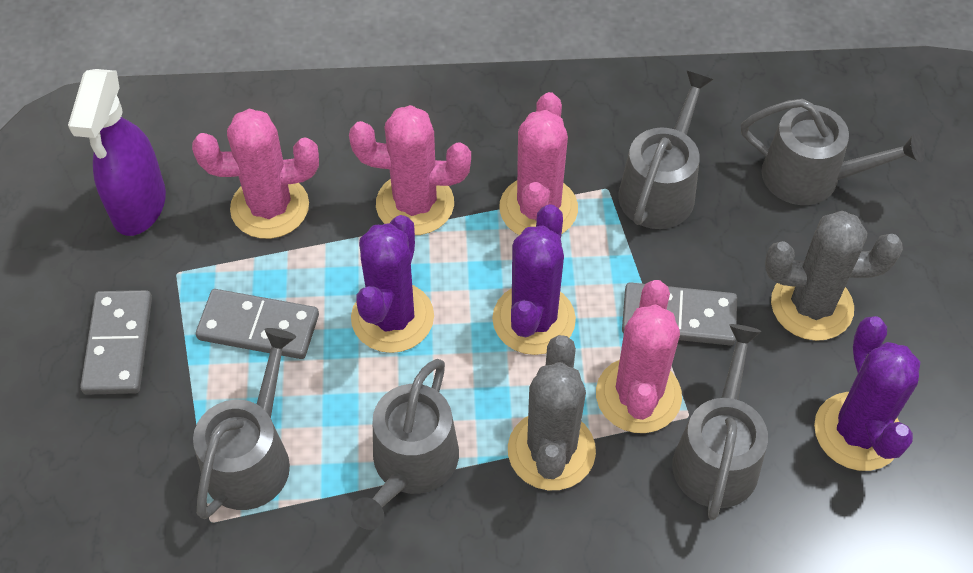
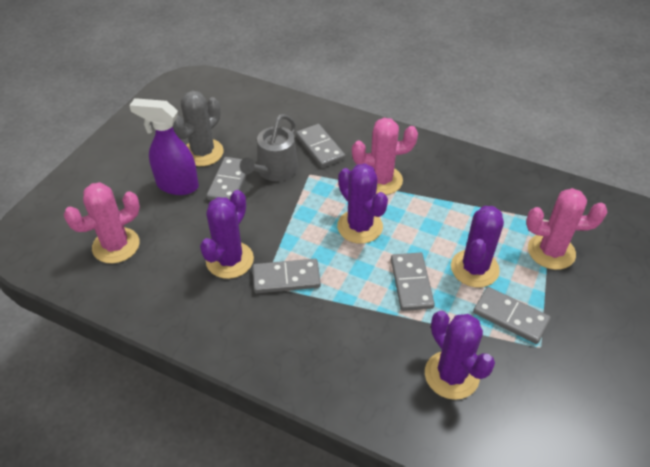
grey cactus: 2 -> 1
grey domino: 3 -> 5
grey watering can: 5 -> 1
pink cactus: 4 -> 3
purple cactus: 3 -> 4

